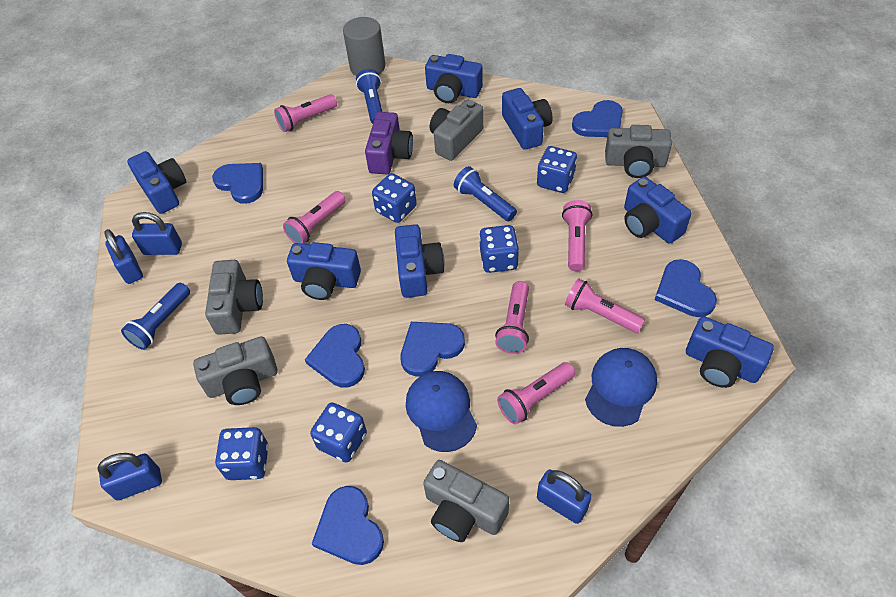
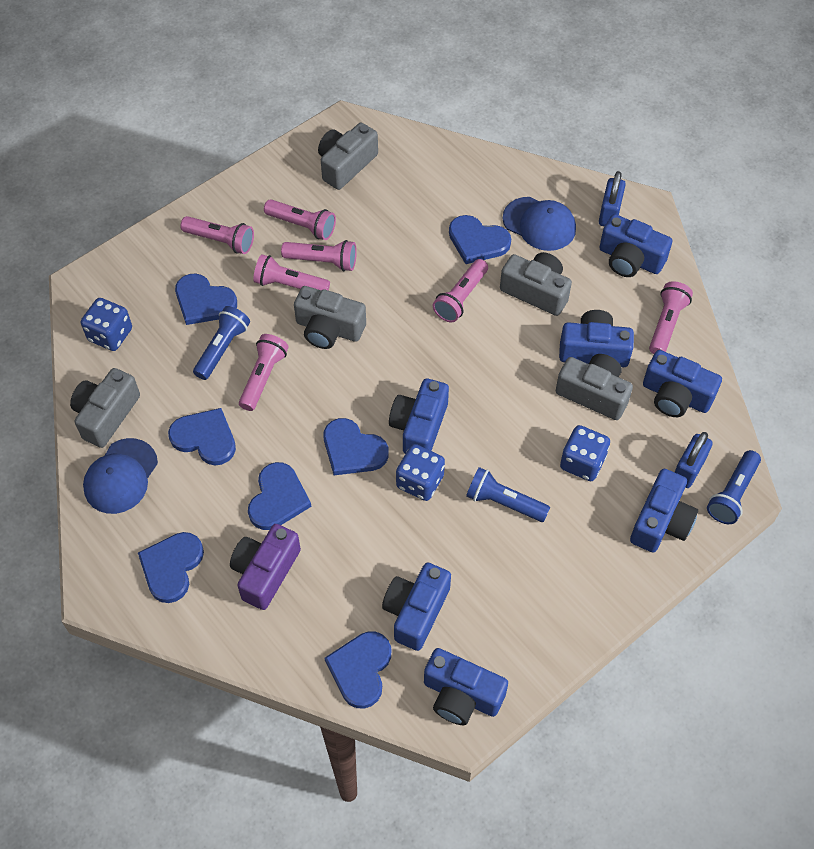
blue dice: 5 -> 3
blue heart: 6 -> 7
blue padlock: 4 -> 2
grey cylinder: 1 -> 0
pink flashlight: 6 -> 7

